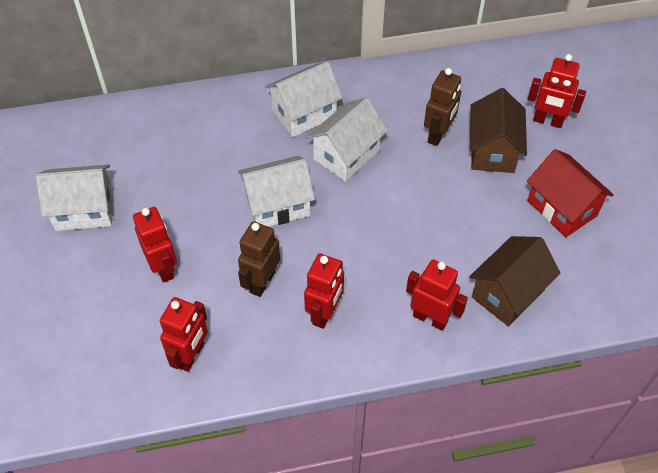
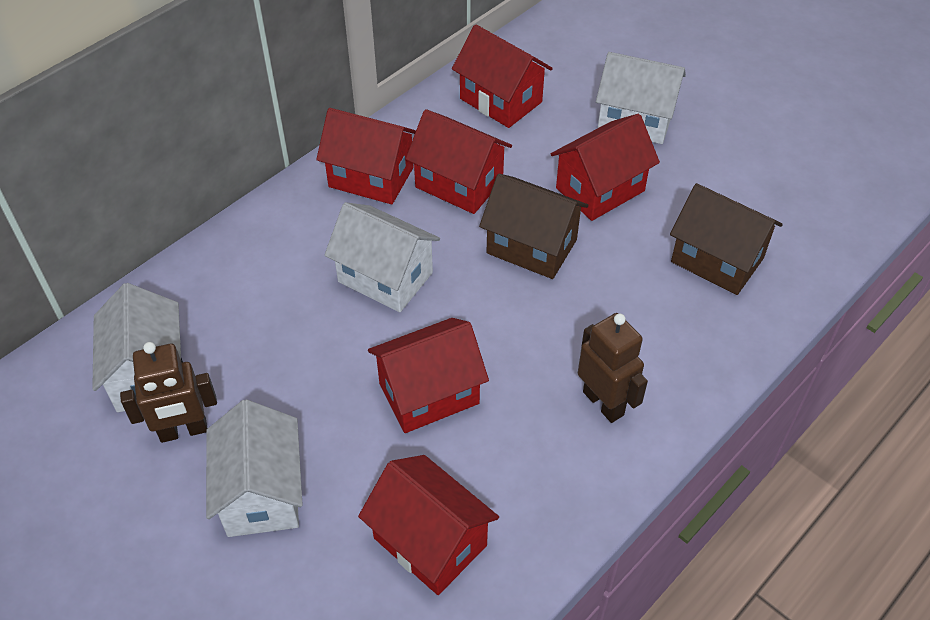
red house: 1 -> 6
red robot: 5 -> 0

